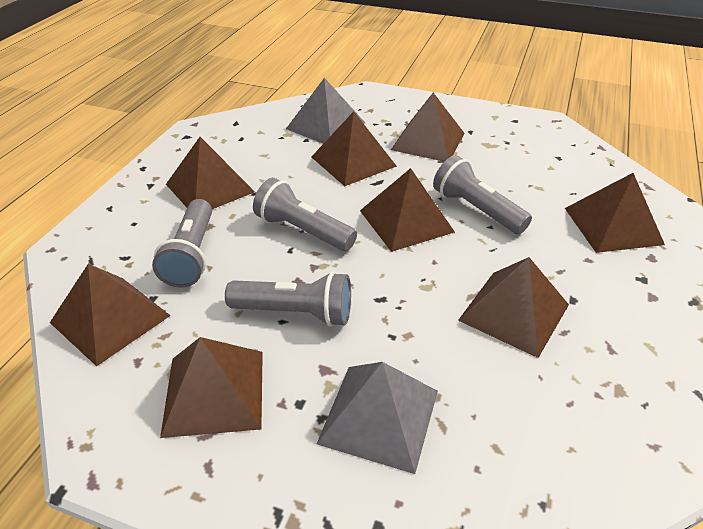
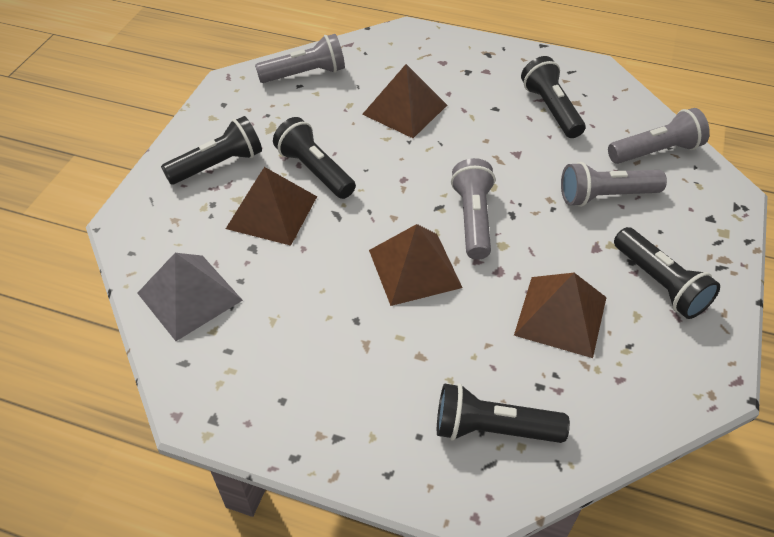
black flashlight: 0 -> 5
brown pyramid: 8 -> 4
grey pyramid: 2 -> 1

